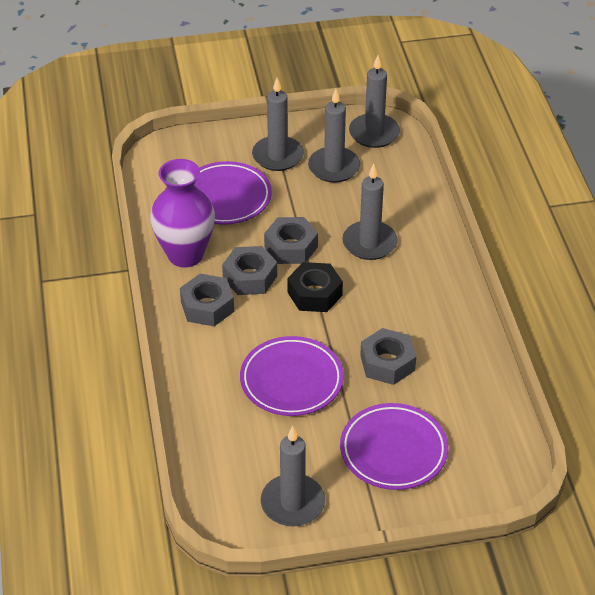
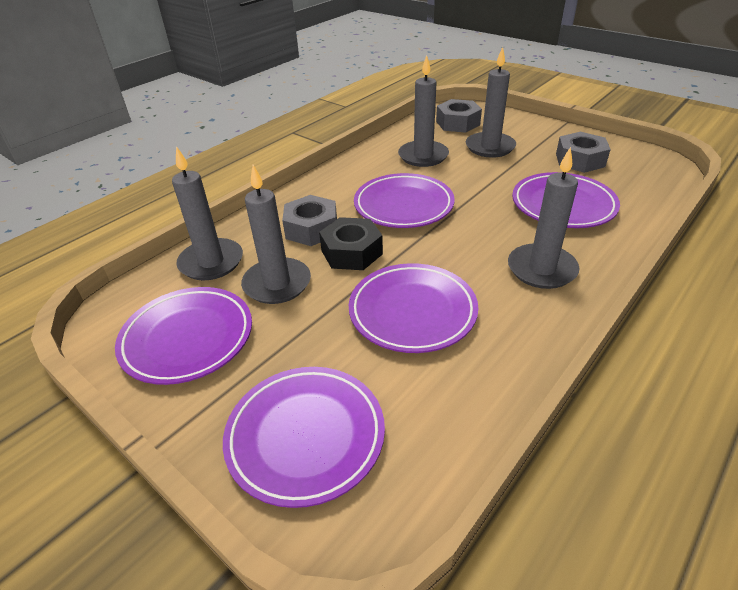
grey nut: 4 -> 3
purple plate: 3 -> 5
purple vase: 1 -> 0

